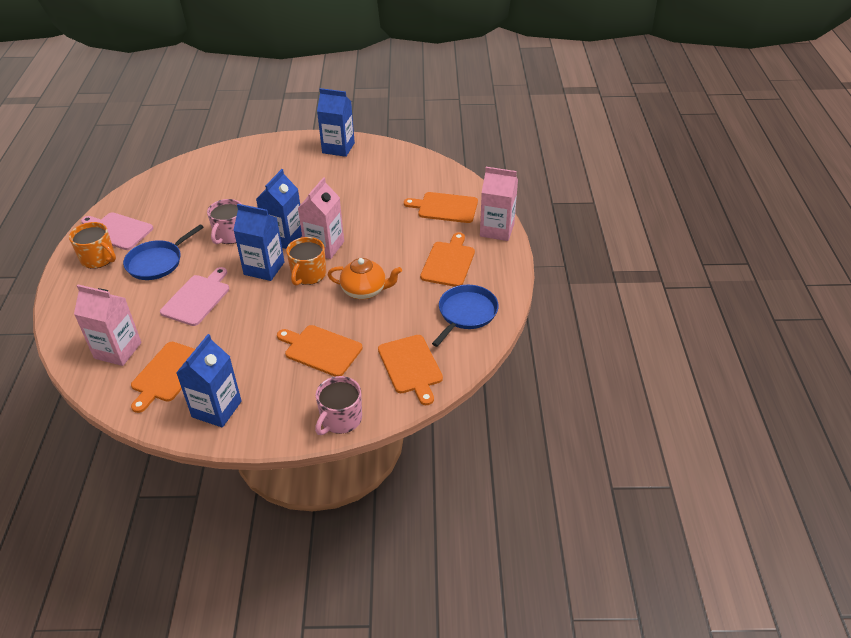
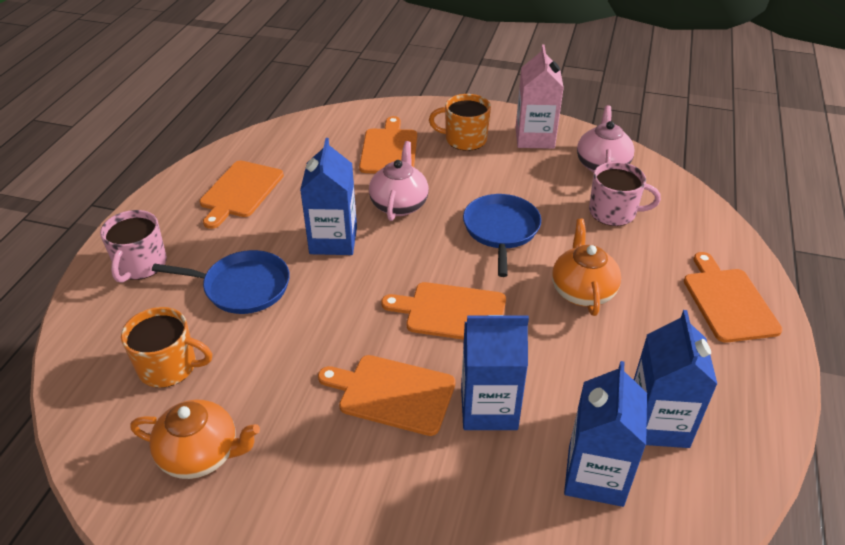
orange teapot: 1 -> 2
pink carton: 3 -> 1
pink cutting board: 2 -> 0
pink teapot: 0 -> 2

